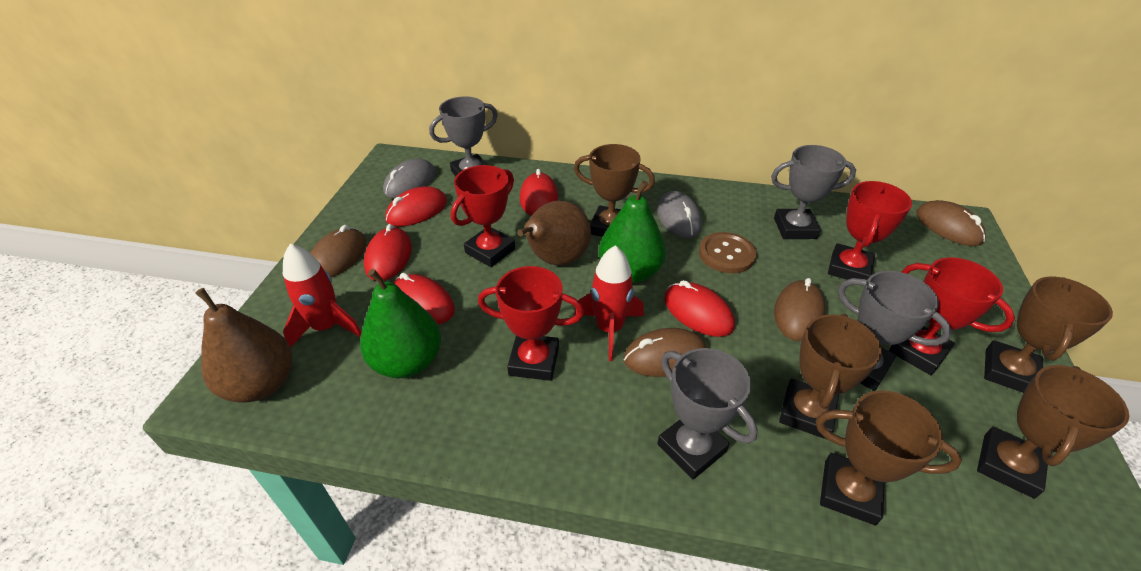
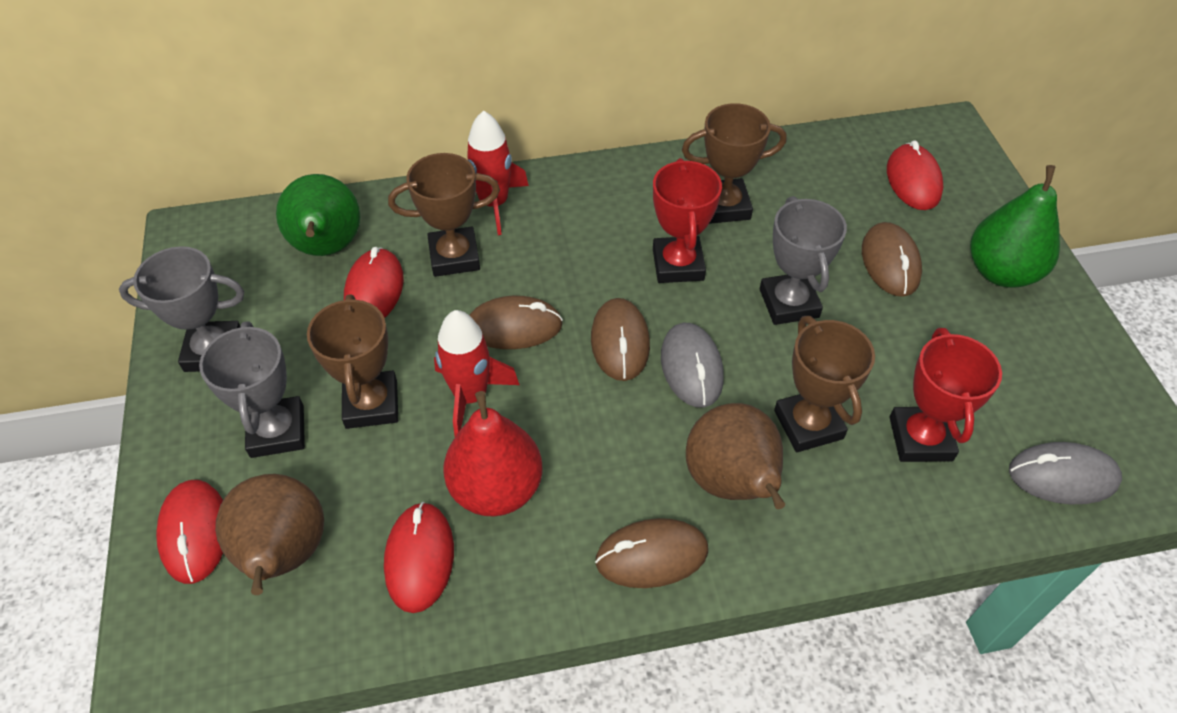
brown button: 1 -> 0
brown trophy: 5 -> 4
grey trophy: 4 -> 3
red mouse: 5 -> 4
red pear: 0 -> 1
red trophy: 4 -> 2

